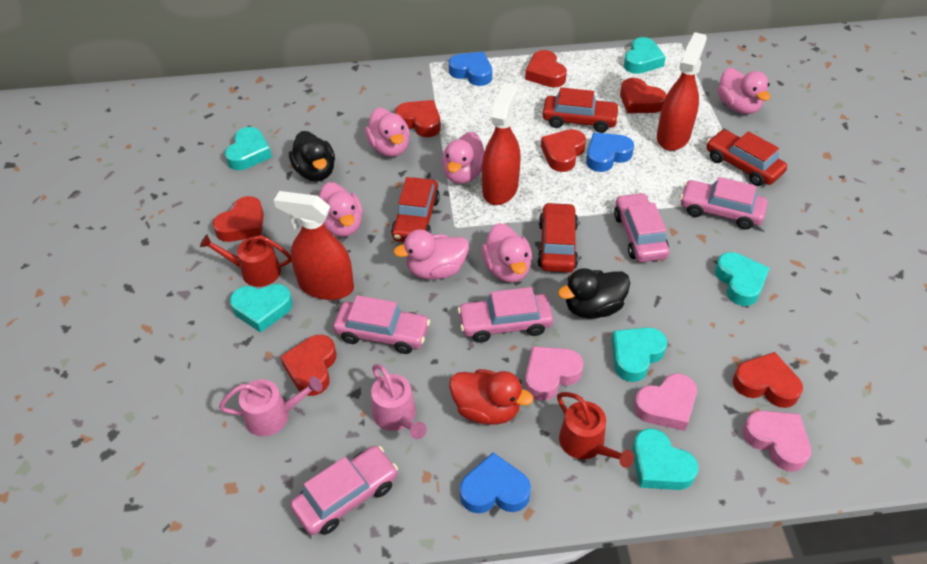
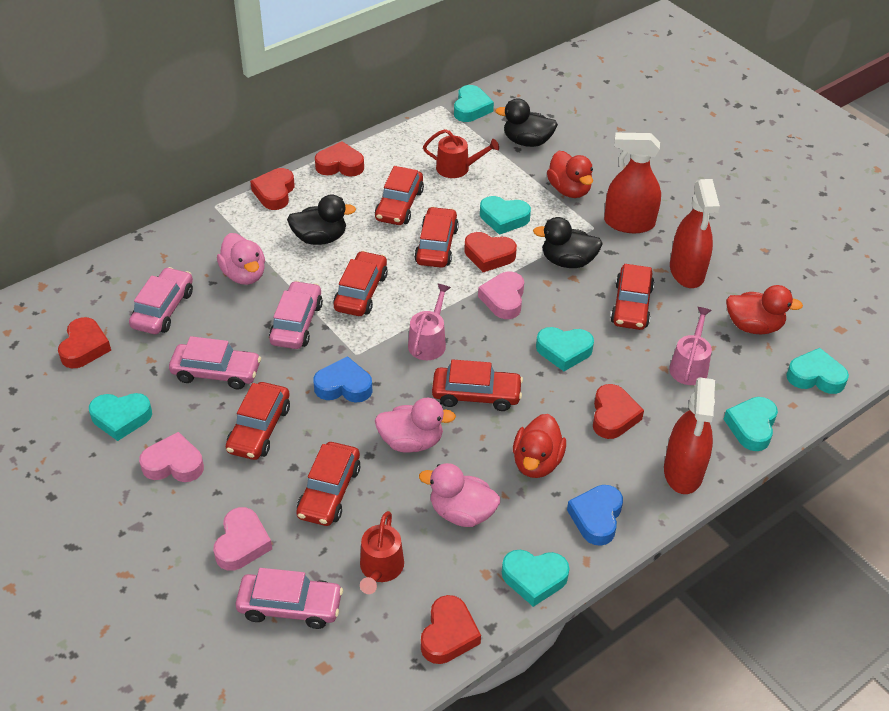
black duck: 2 -> 3
blue heart: 3 -> 2
pink car: 5 -> 4
pink duck: 6 -> 3
red car: 4 -> 7
red duck: 1 -> 3
red heart: 7 -> 6
turquoise heart: 6 -> 7

